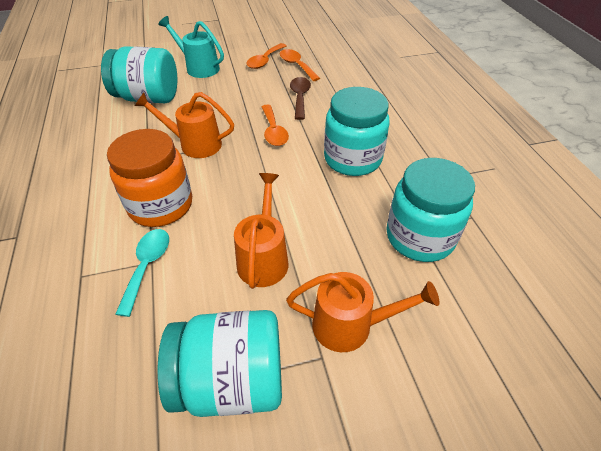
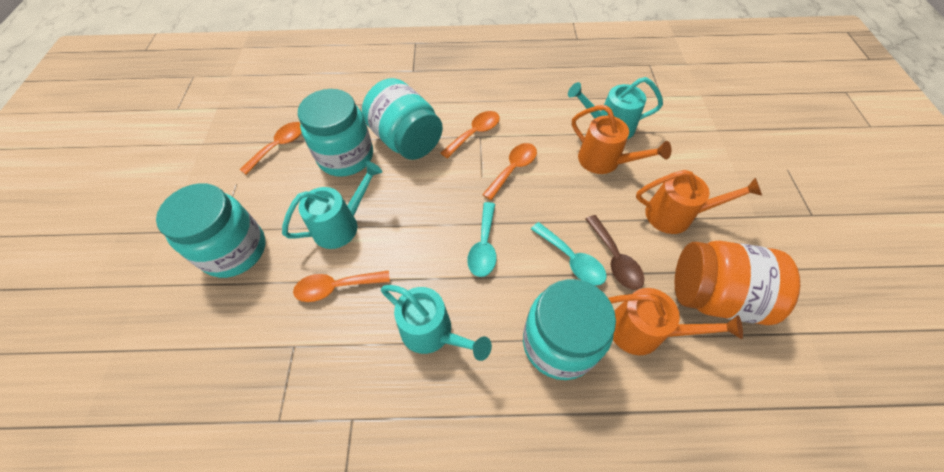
orange spoon: 3 -> 4
turquoise spoon: 1 -> 2
turquoise watering can: 1 -> 3

